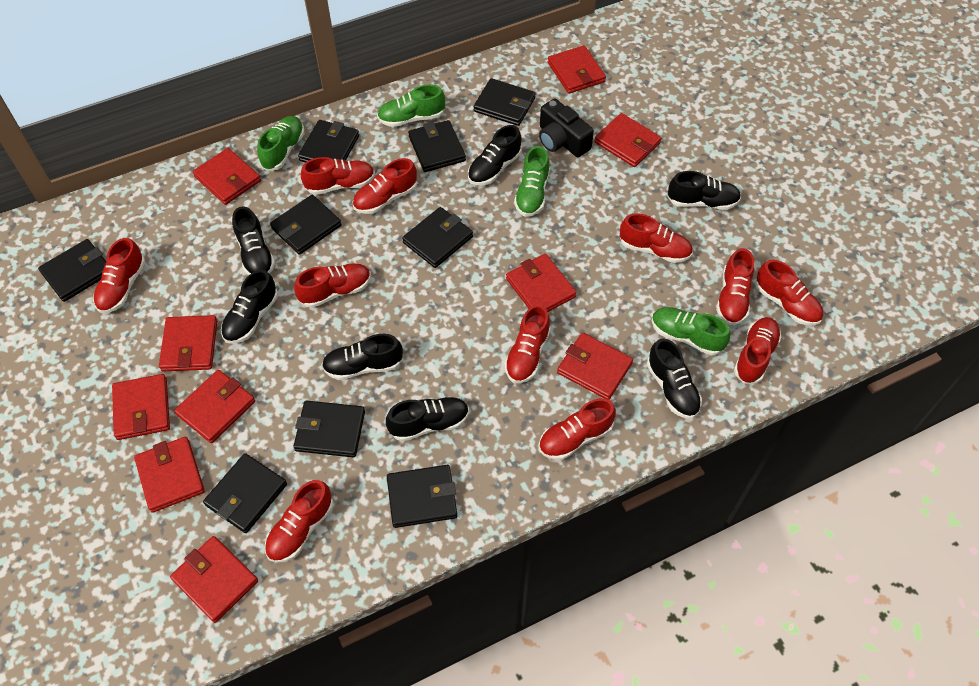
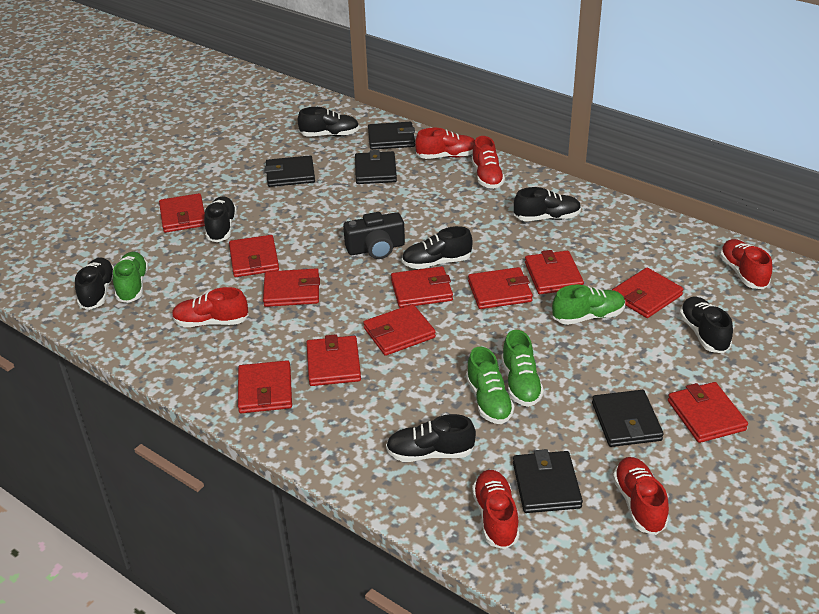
black wallet: 9 -> 5
red shoe: 11 -> 6
red wallet: 10 -> 11

